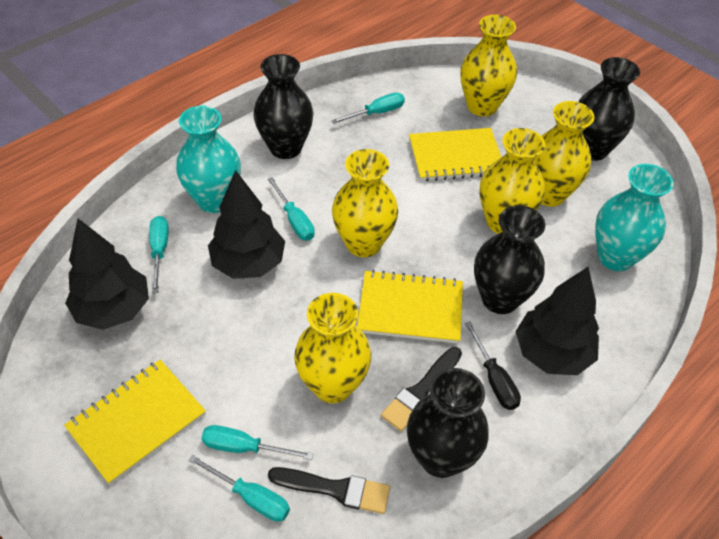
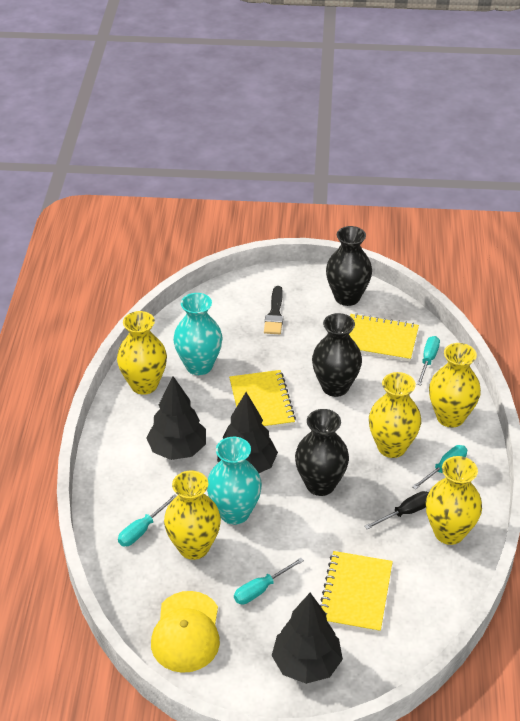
black brush: 2 -> 1
black vase: 4 -> 3
turquoise screwdriver: 5 -> 4
yellow cap: 0 -> 1

